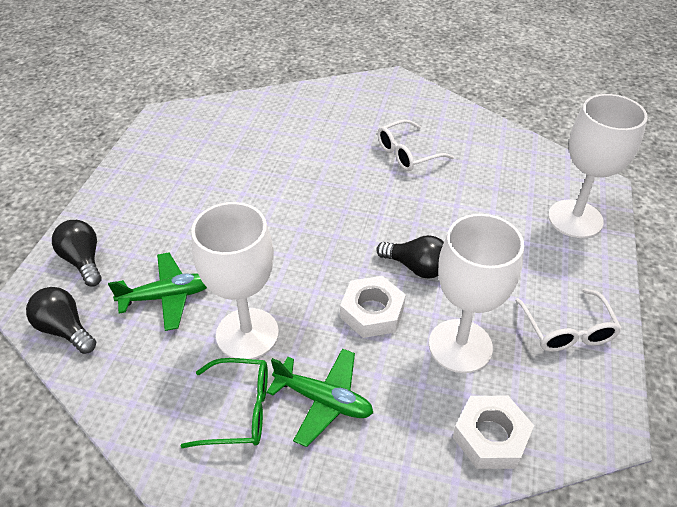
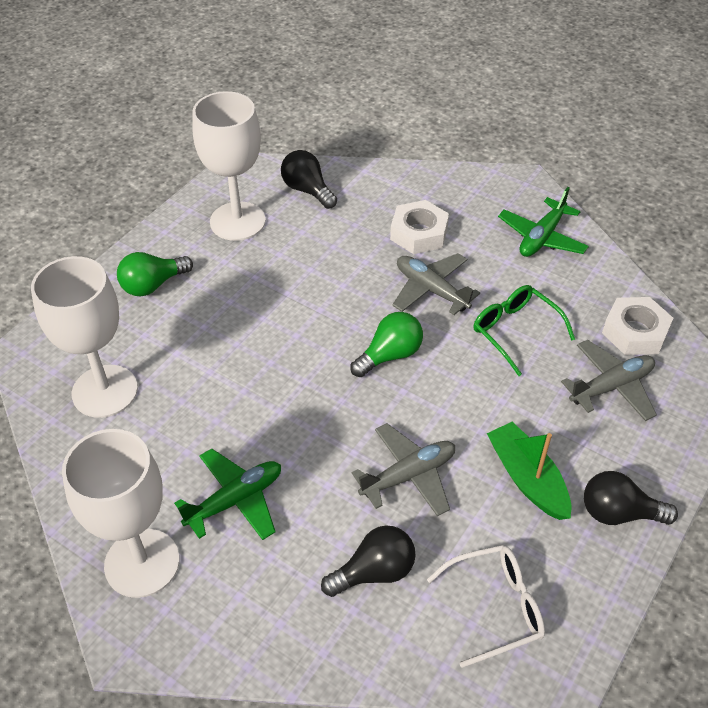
green boat: 0 -> 1
green light bulb: 0 -> 2
grey plane: 0 -> 3
white glasses: 2 -> 1

